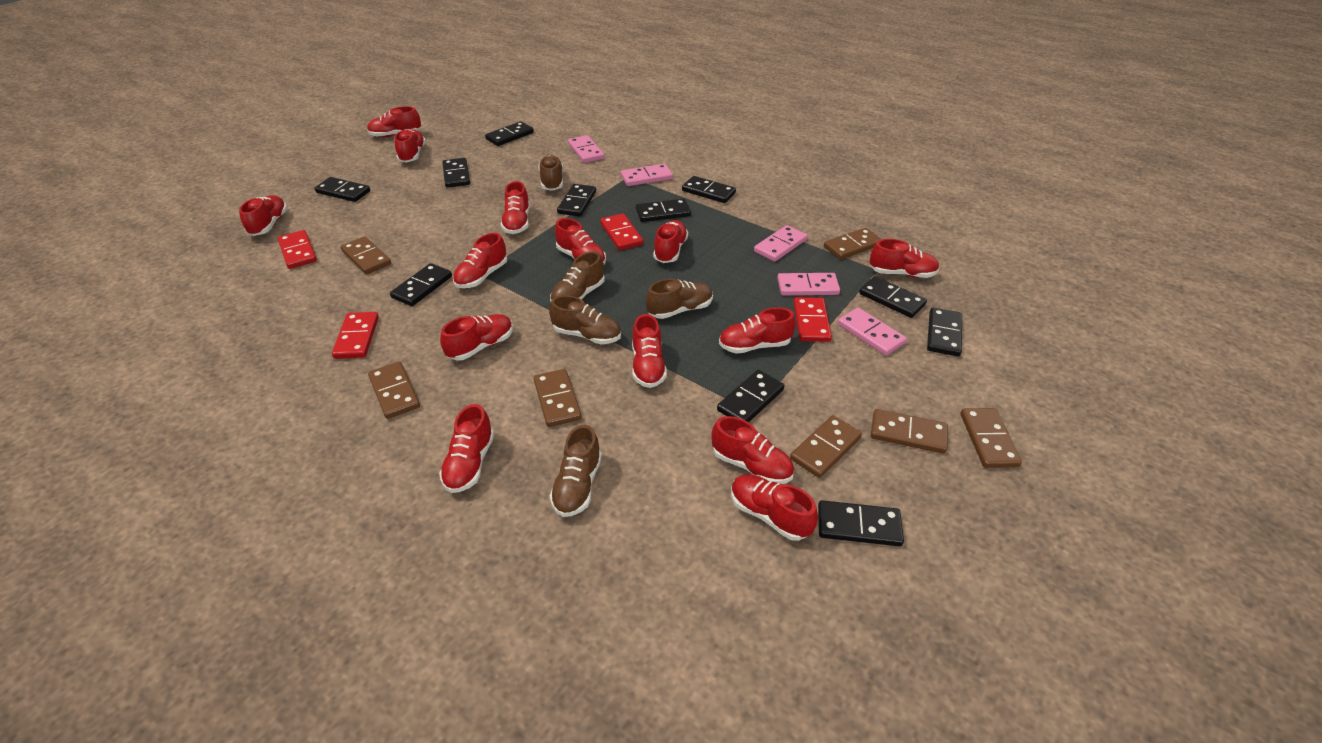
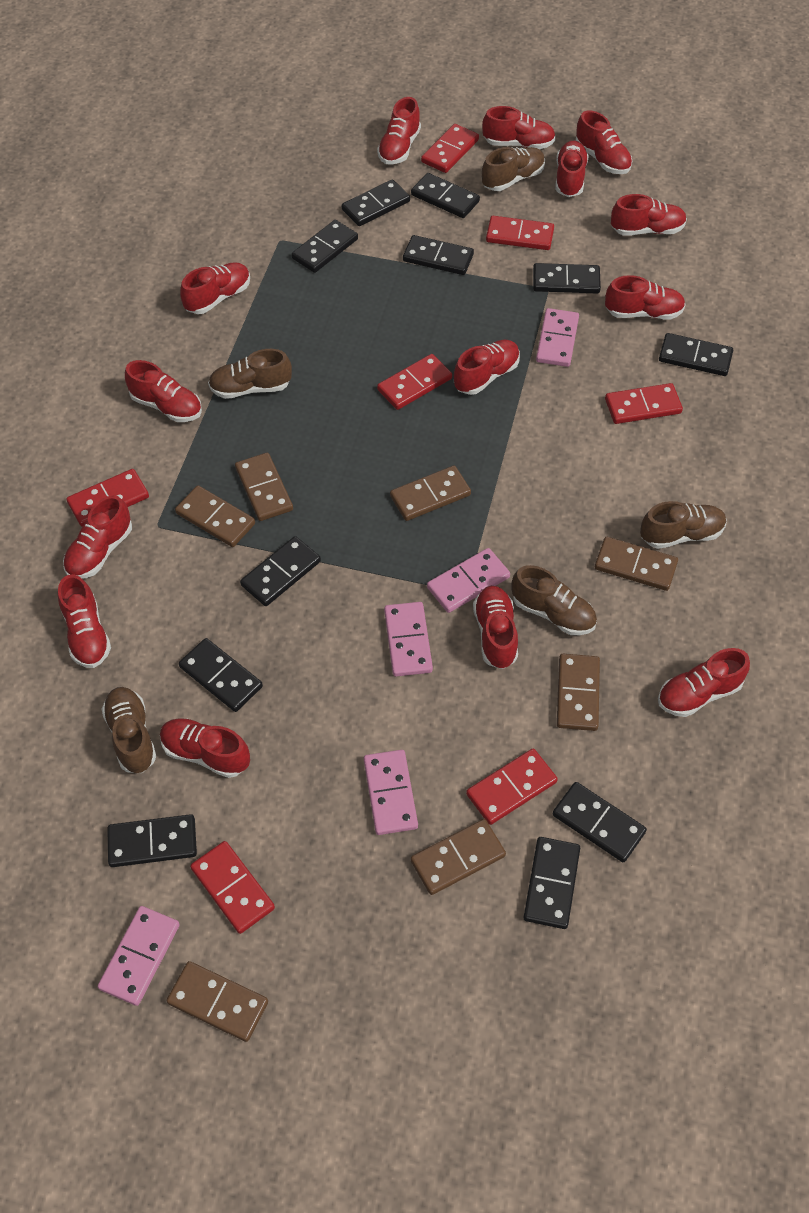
red domino: 4 -> 7

